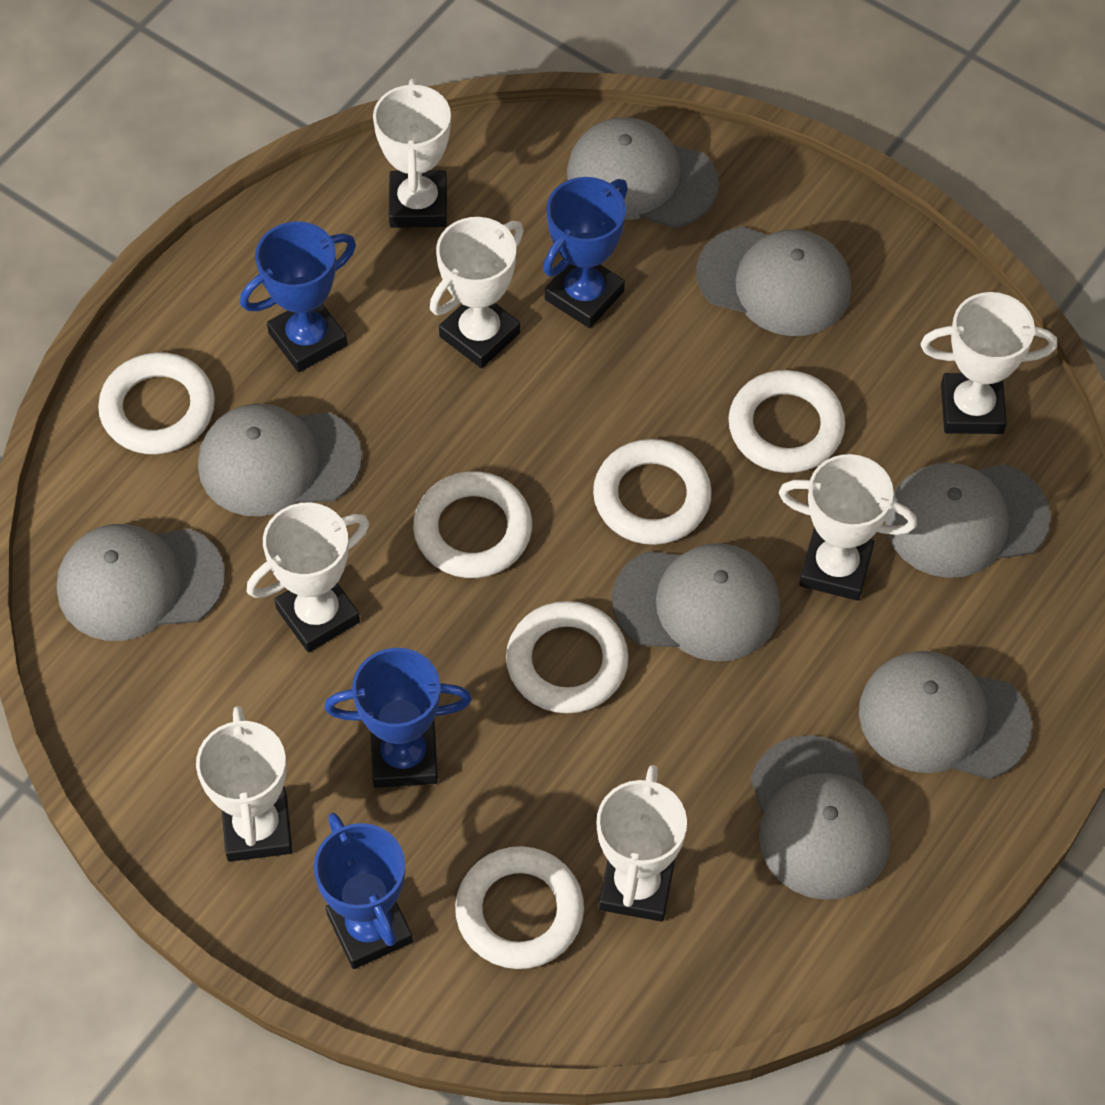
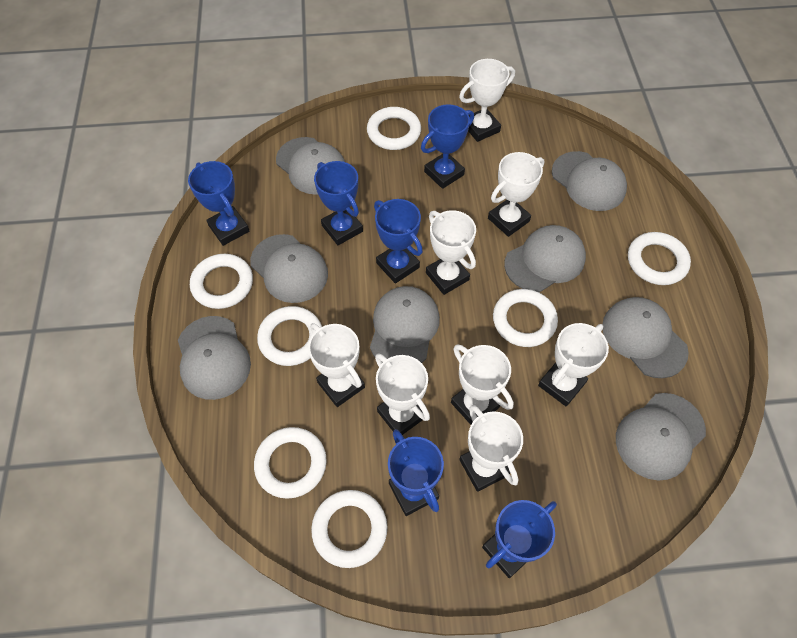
blue trophy: 4 -> 6
white ring: 6 -> 7
white trophy: 7 -> 8

